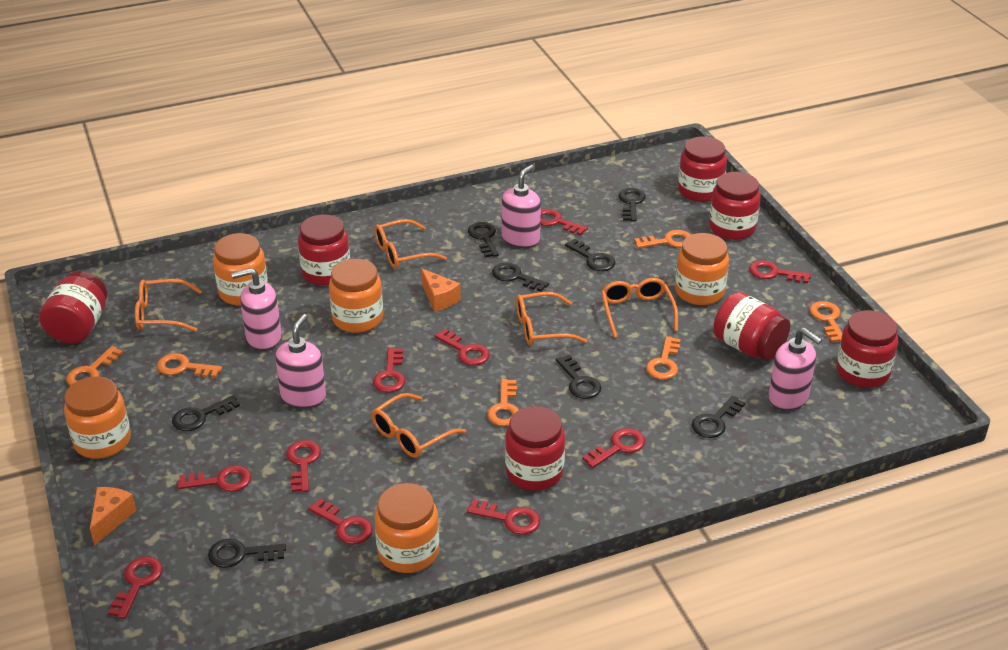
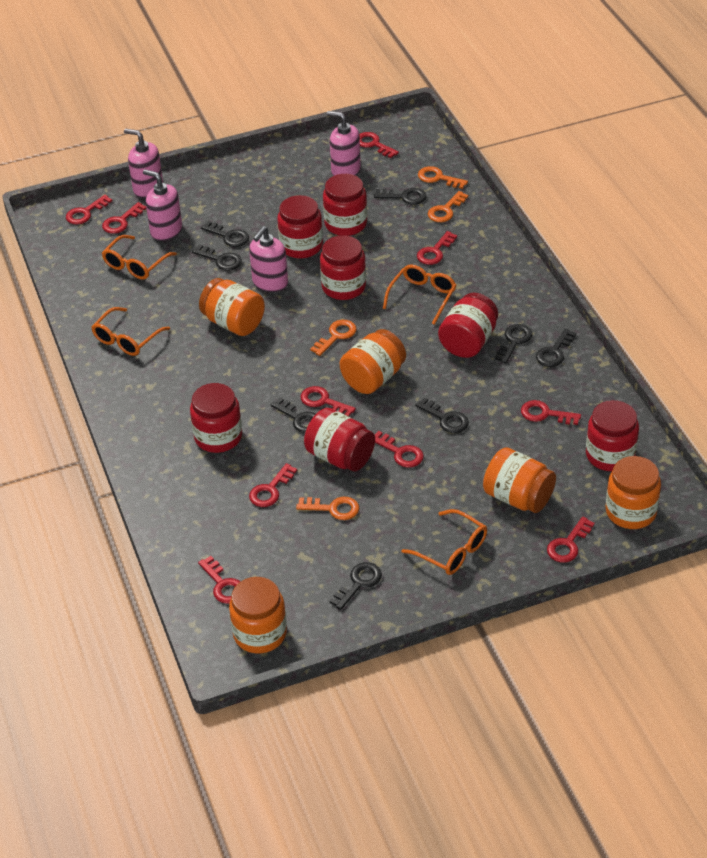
orange cheese: 2 -> 0
orange glasses: 5 -> 4
orange key: 6 -> 4

